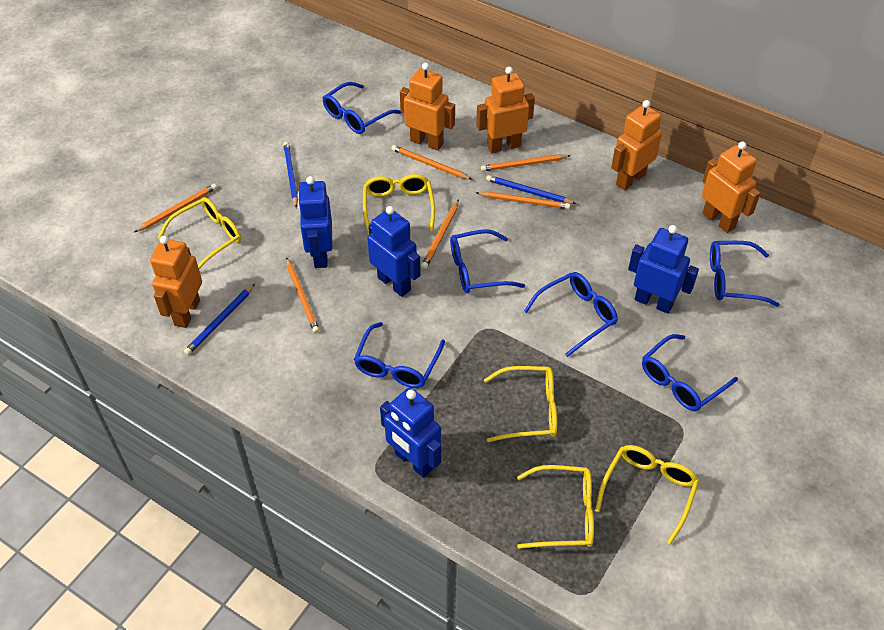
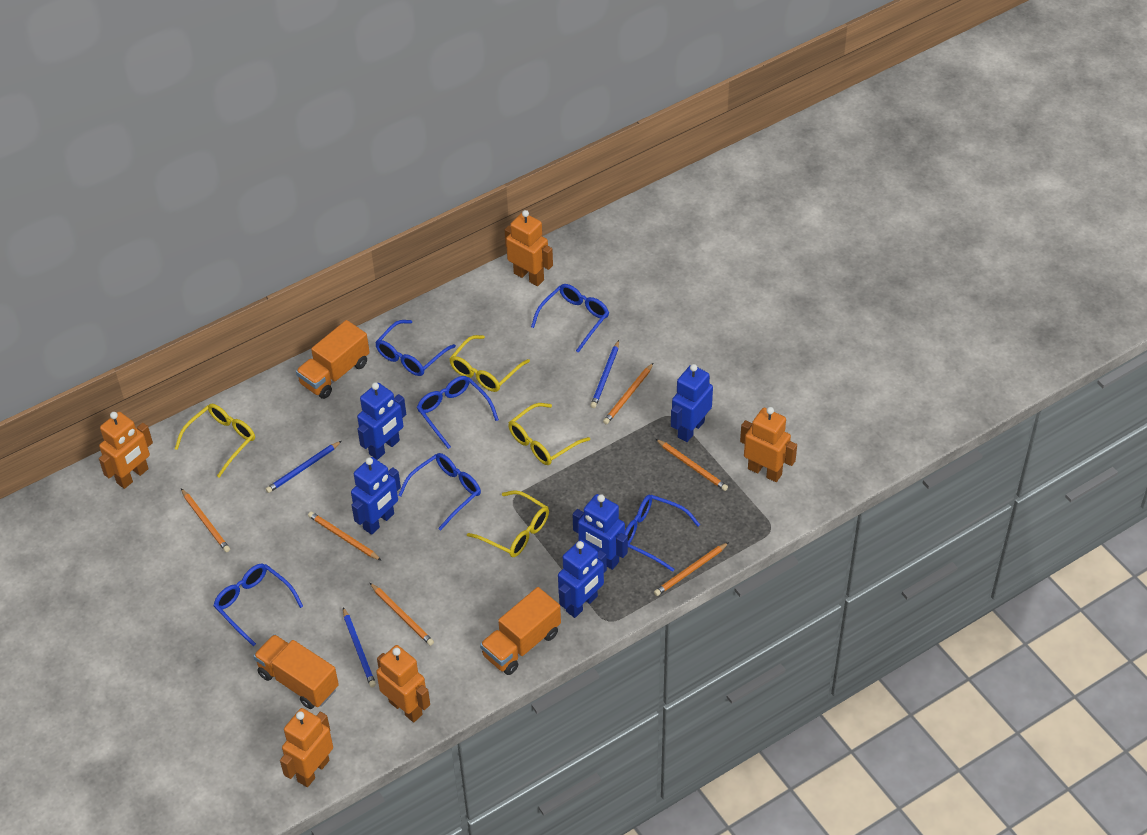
blue robot: 4 -> 5
orange truck: 0 -> 3
yellow glasses: 5 -> 4

